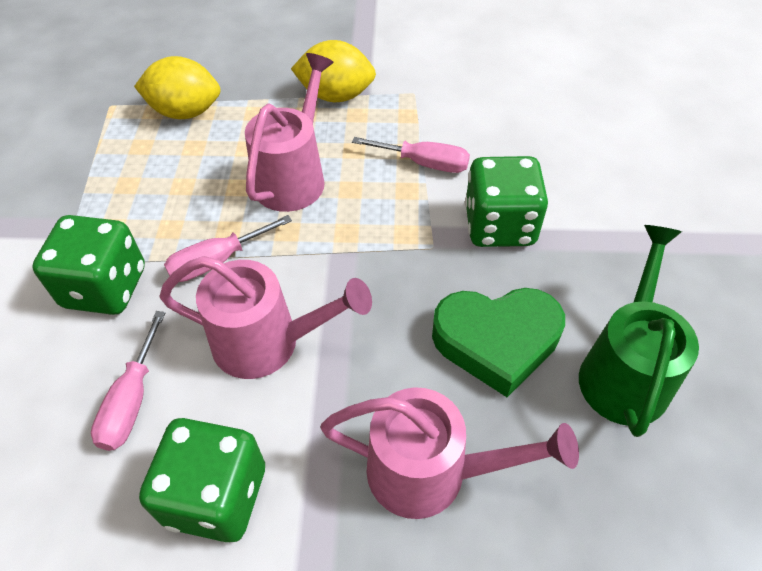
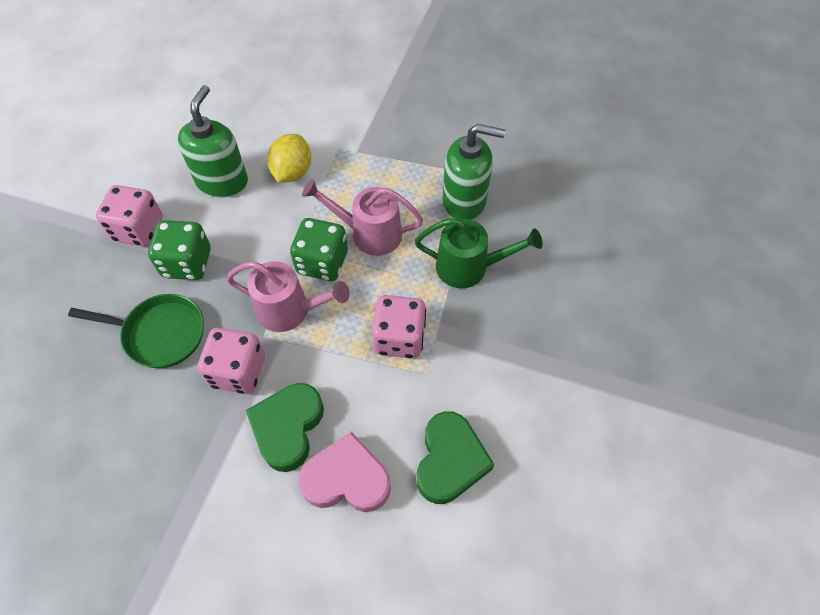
green dice: 3 -> 2
green heart: 1 -> 2
green pan: 0 -> 1
green soap dispenser: 0 -> 2
pink dice: 0 -> 3
pink heart: 0 -> 1
pink screwdriver: 3 -> 0
pink watering can: 3 -> 2
yellow lemon: 2 -> 1

